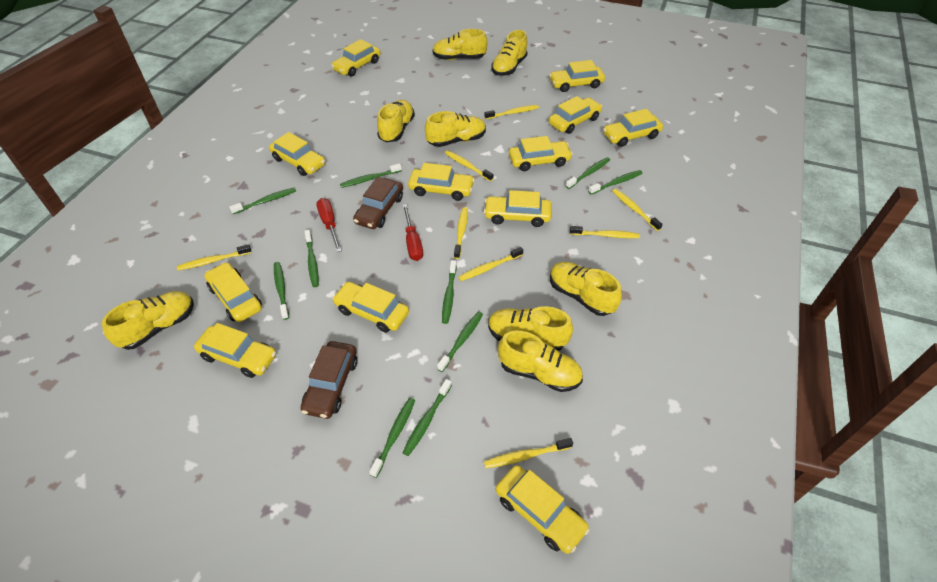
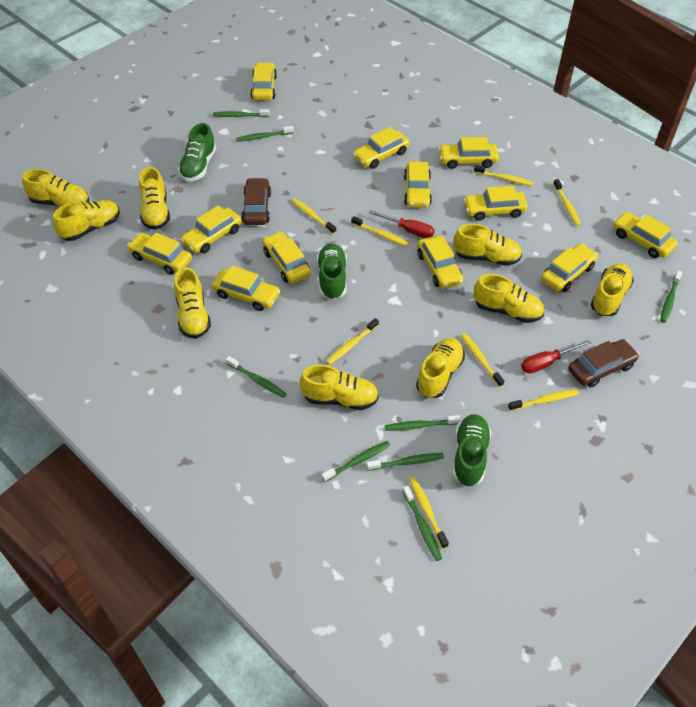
green shoe: 0 -> 3
green toothbrush: 10 -> 8
yellow shoe: 8 -> 9

